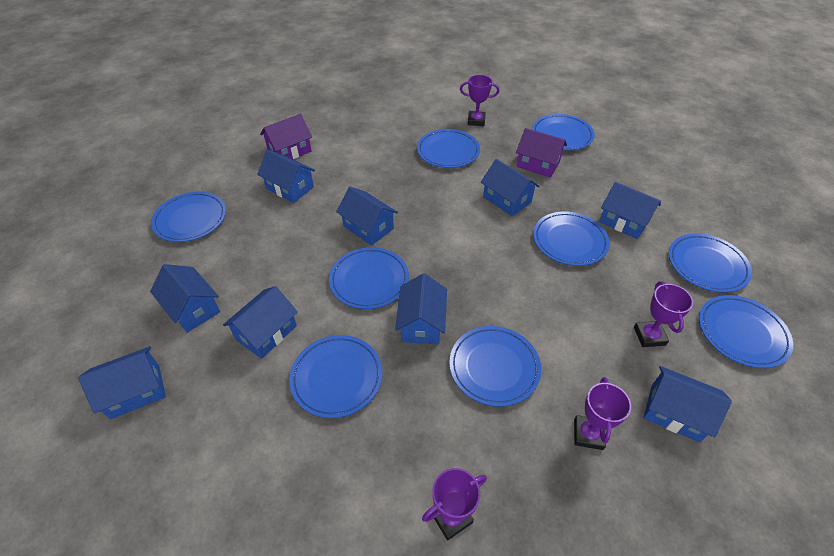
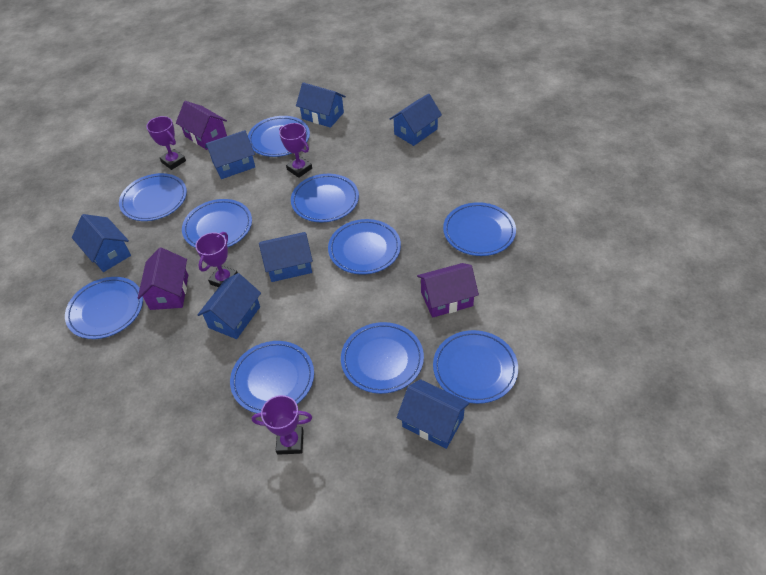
blue house: 9 -> 7
blue plate: 9 -> 10
purple house: 2 -> 3

